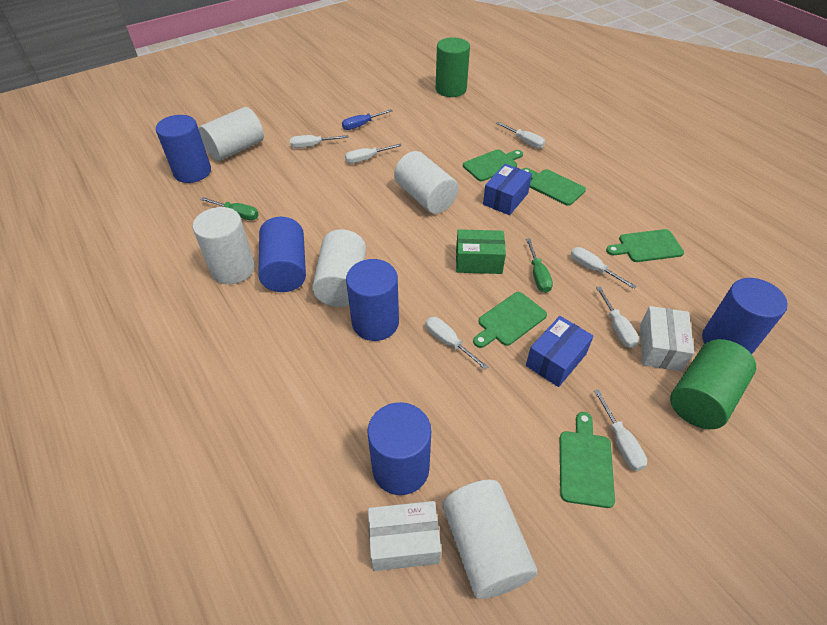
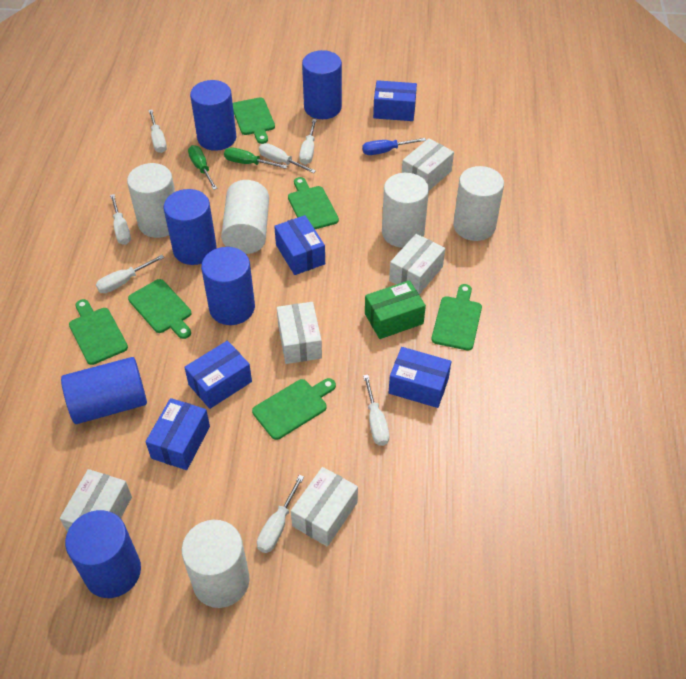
blue box: 2 -> 5
blue cylinder: 5 -> 6
green cutting board: 5 -> 6
green cylinder: 2 -> 0
white box: 2 -> 5

